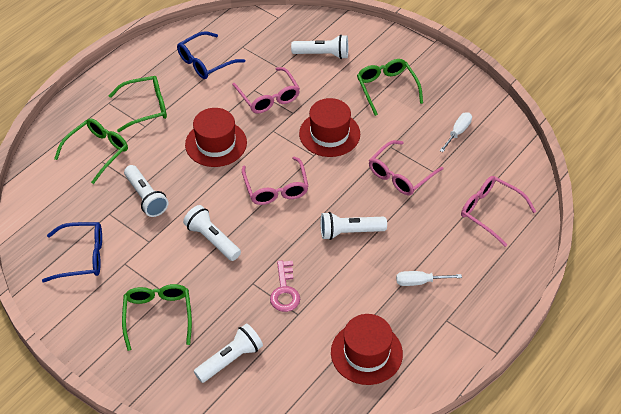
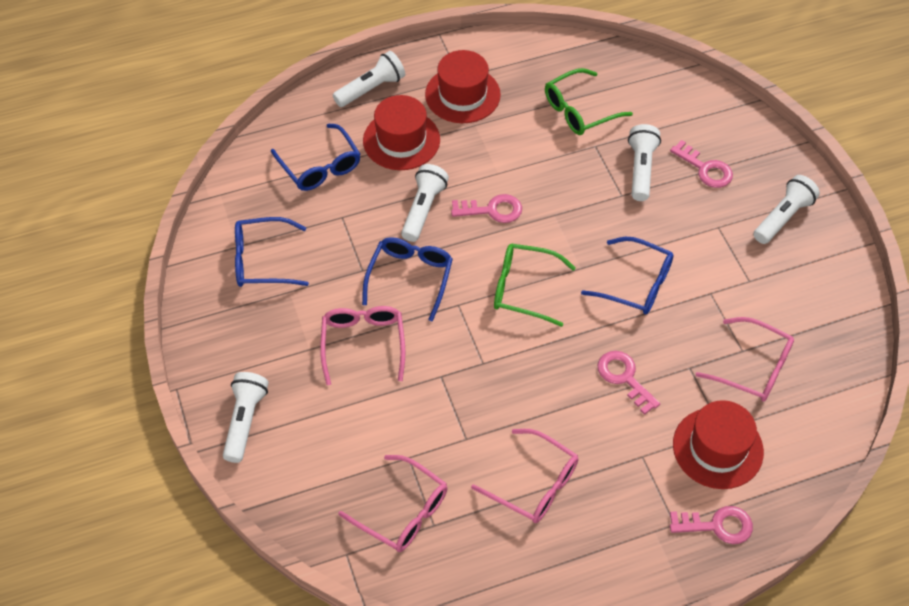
blue glasses: 2 -> 4
green glasses: 4 -> 2
pink key: 1 -> 4
white screwdriver: 2 -> 0

